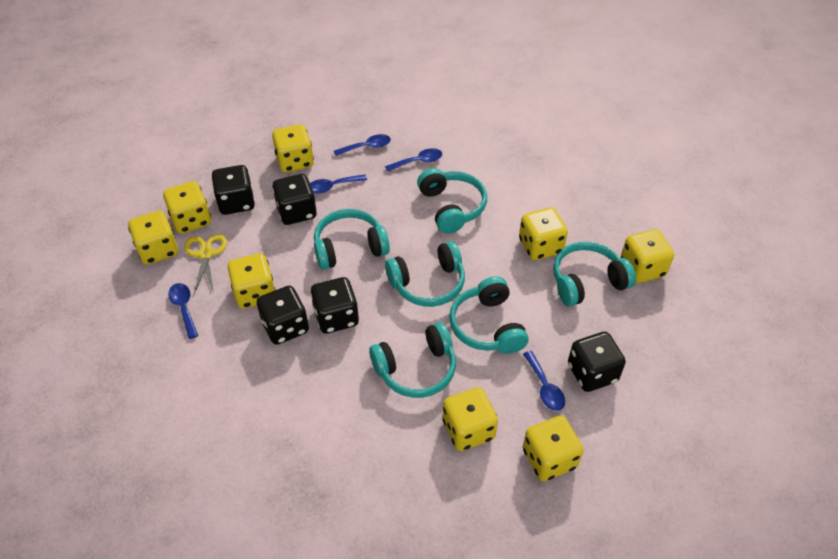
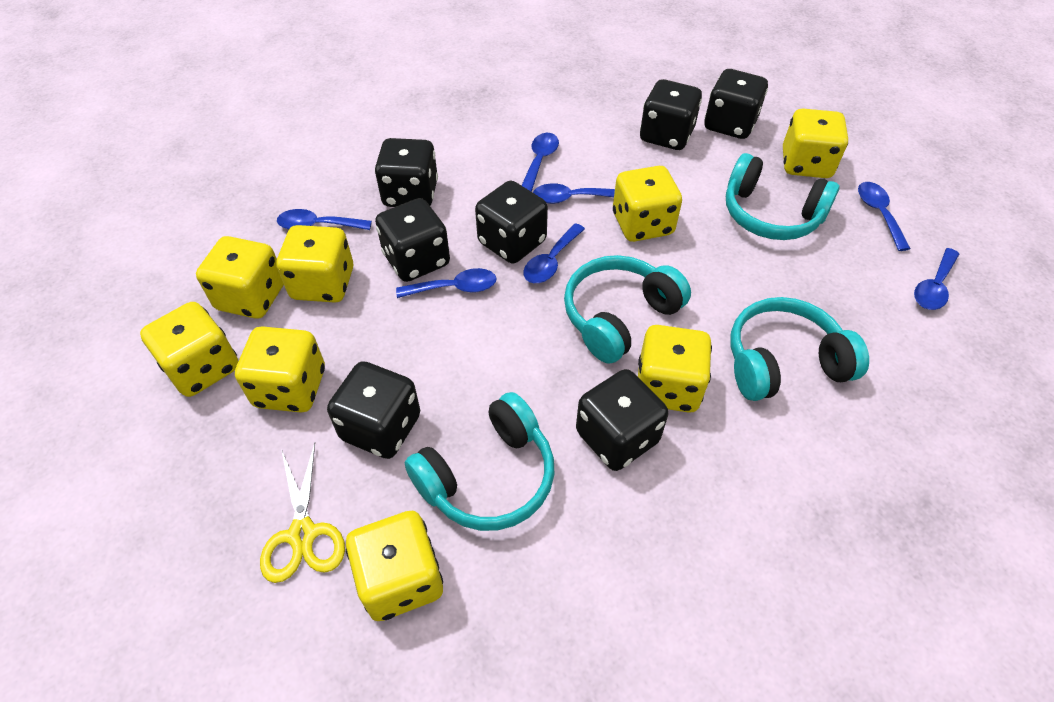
black dice: 5 -> 7
blue spoon: 5 -> 7
turquoise headphones: 6 -> 4

